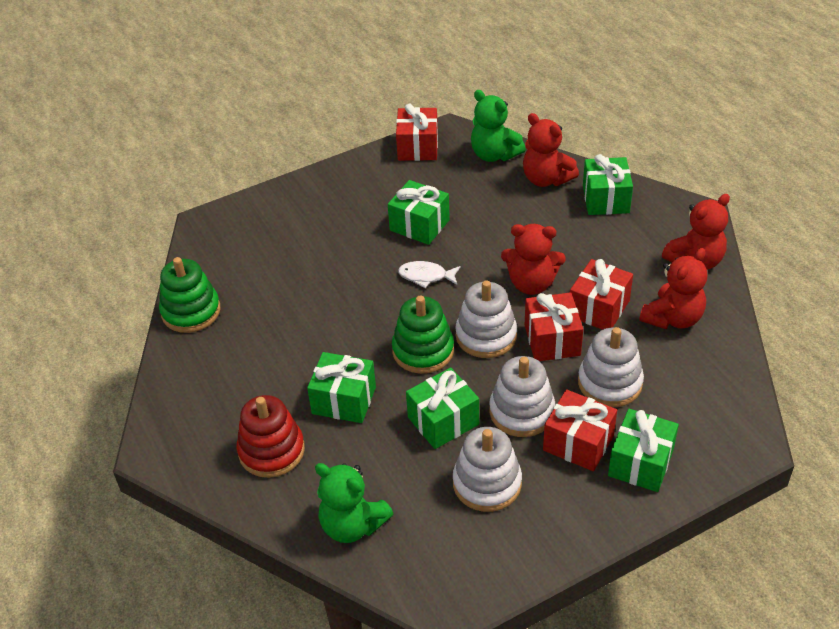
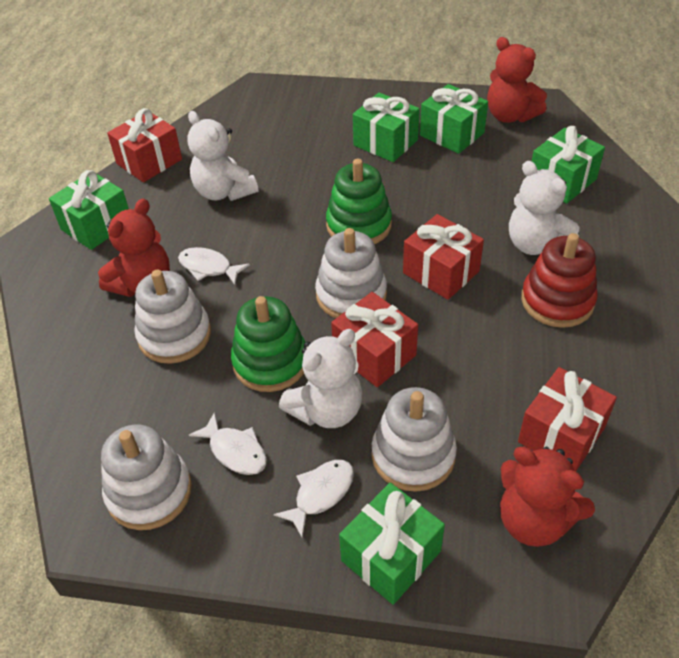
green teddy bear: 2 -> 0
red teddy bear: 4 -> 3
white fish: 1 -> 3
white teddy bear: 0 -> 3

